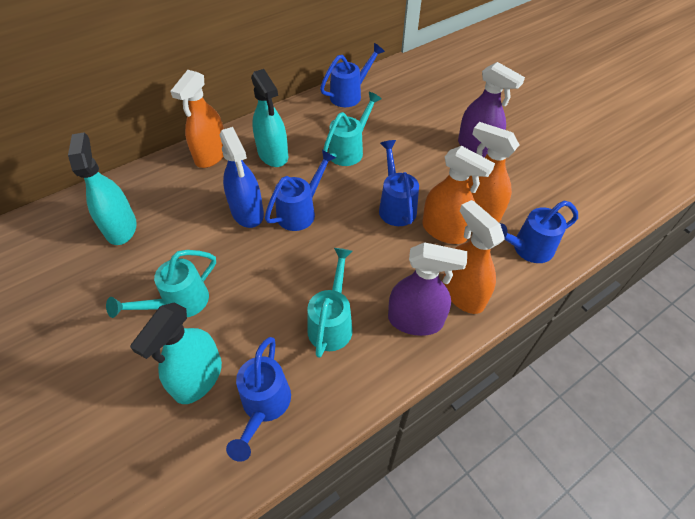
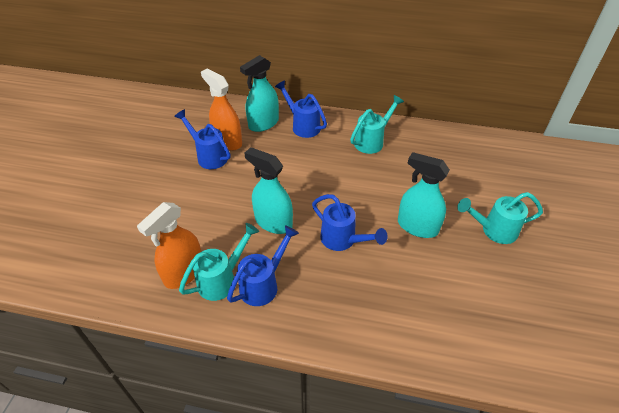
blue spray bottle: 1 -> 0
blue watering can: 5 -> 4
orange spray bottle: 4 -> 2
purple spray bottle: 2 -> 0

